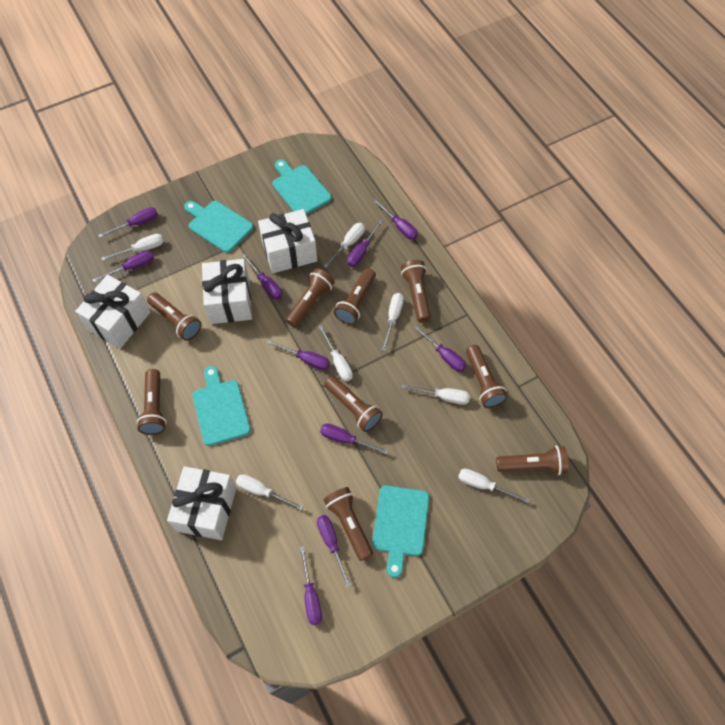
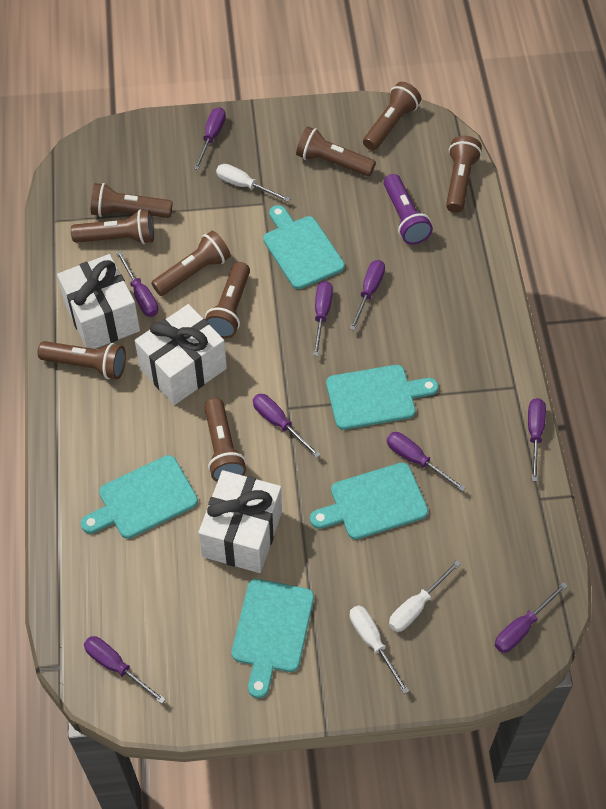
purple flashlight: 0 -> 1
purple screwdriver: 10 -> 9
turquoise cutting board: 4 -> 5
white gift: 4 -> 3
white screwdriver: 7 -> 3

